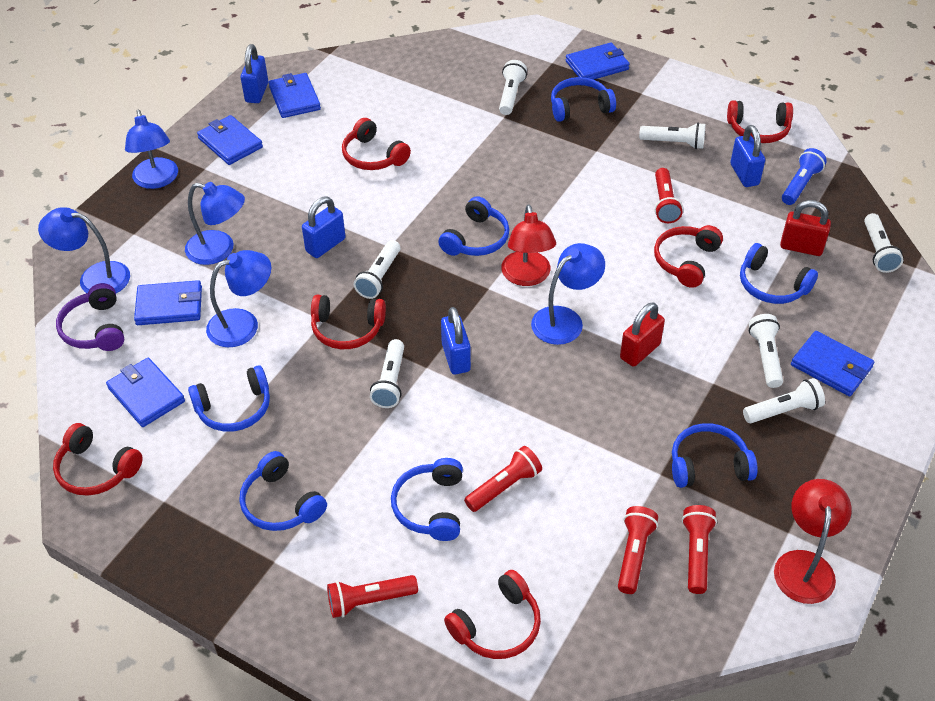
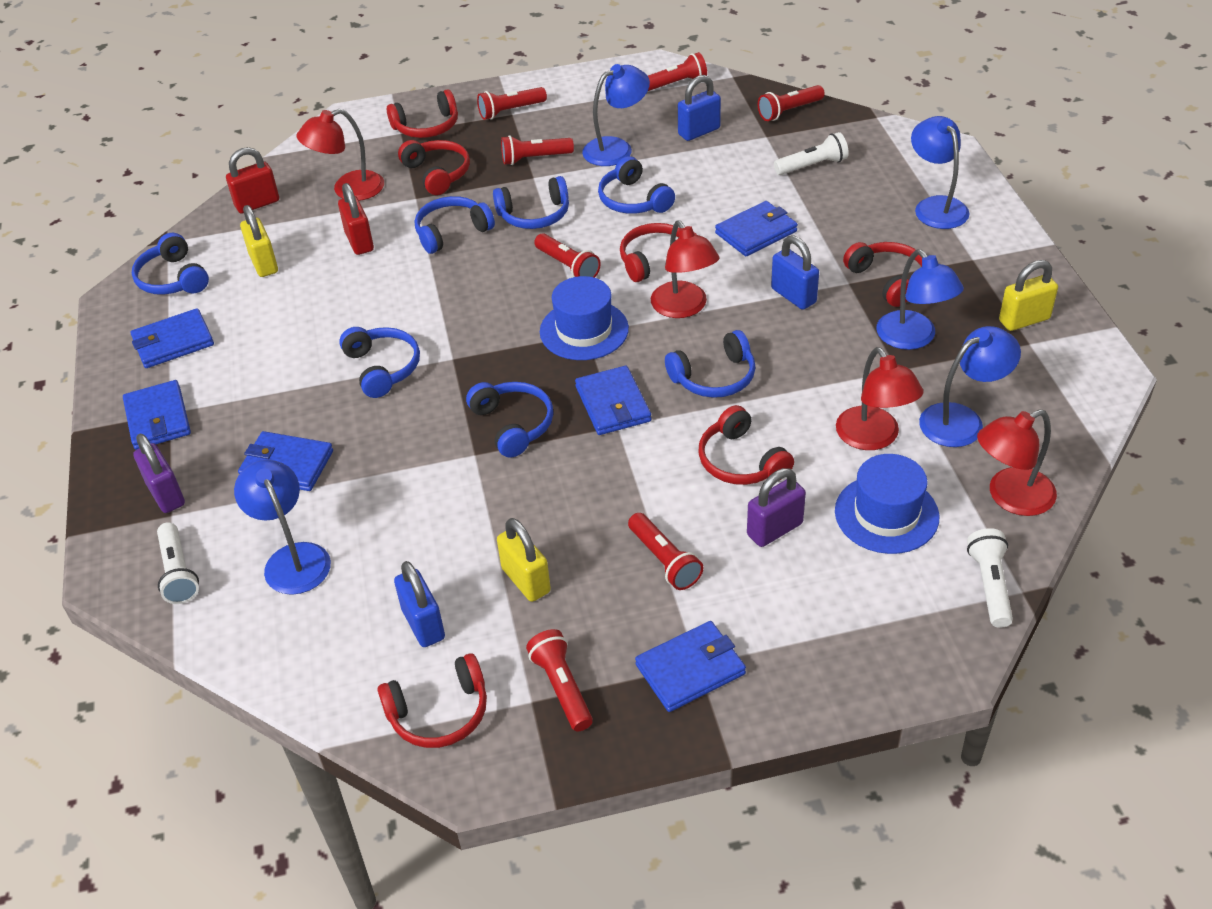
blue flashlight: 1 -> 0
blue hat: 0 -> 2
blue padlock: 4 -> 3
purple headphones: 1 -> 0
purple padlock: 0 -> 2
red flashlight: 5 -> 7
red lamp: 2 -> 4
white flashlight: 7 -> 3
yellow padlock: 0 -> 3

